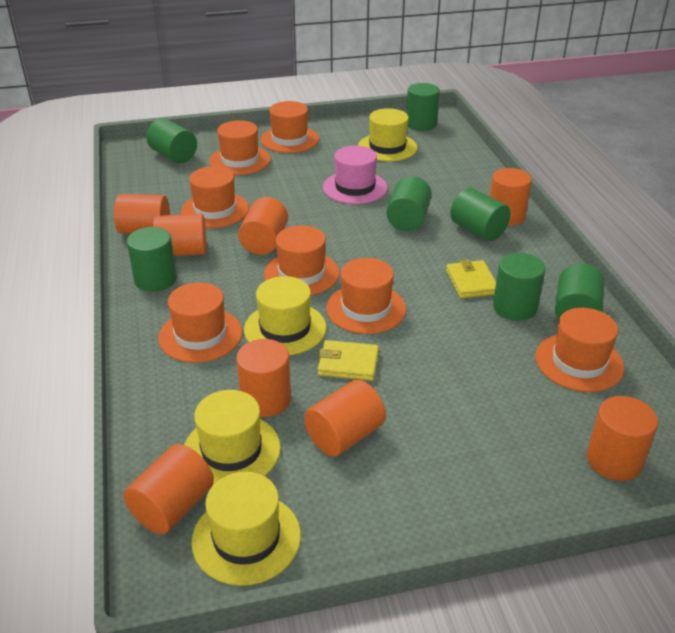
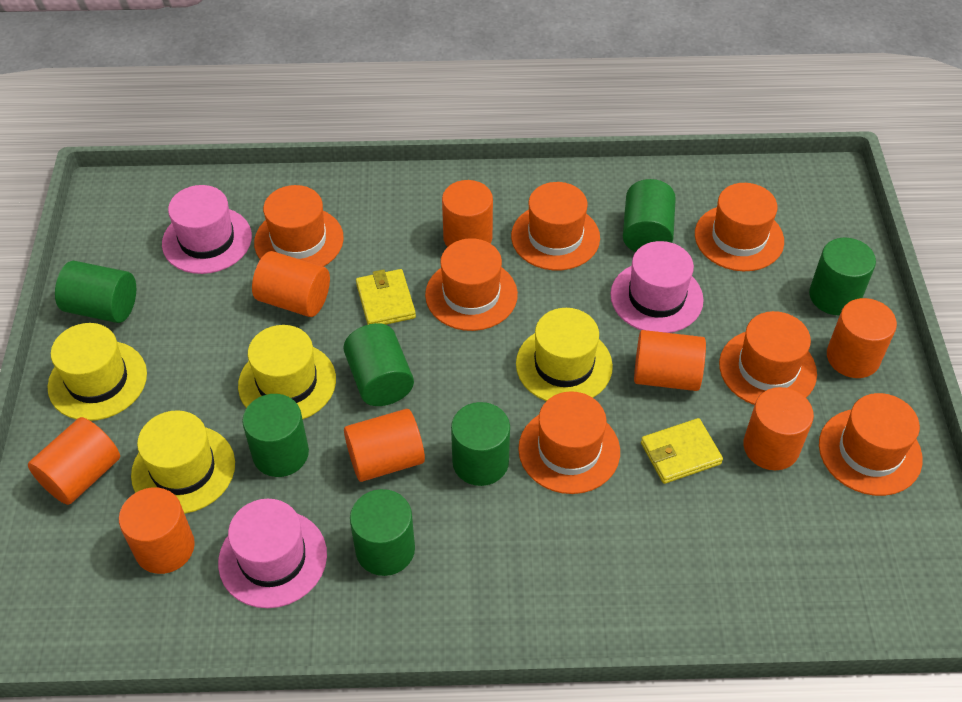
pink hat: 1 -> 3

